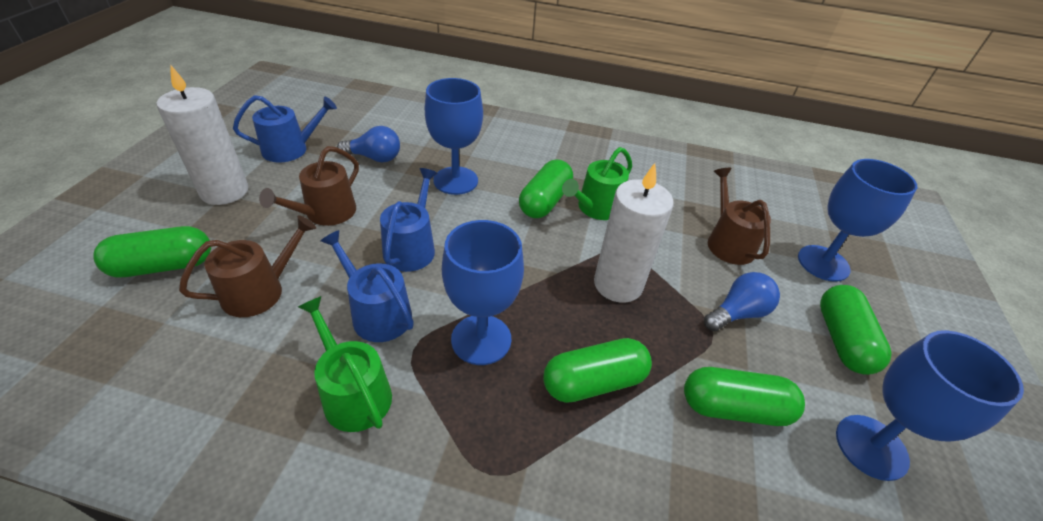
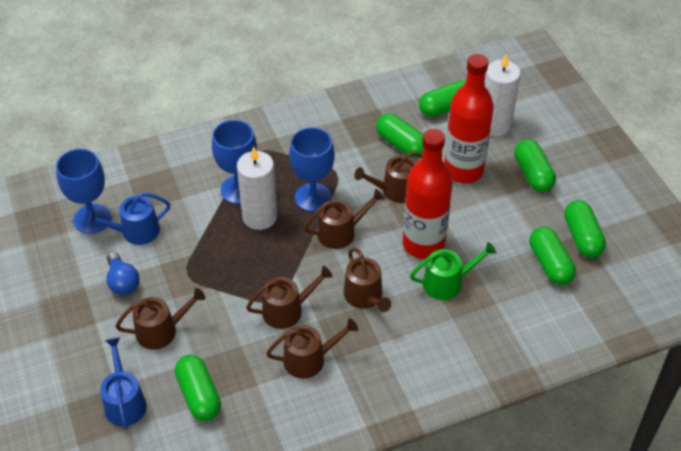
blue goblet: 4 -> 3
blue light bulb: 2 -> 1
blue watering can: 3 -> 2
brown watering can: 3 -> 6
green capsule: 5 -> 6
green watering can: 2 -> 1
red bottle: 0 -> 2

